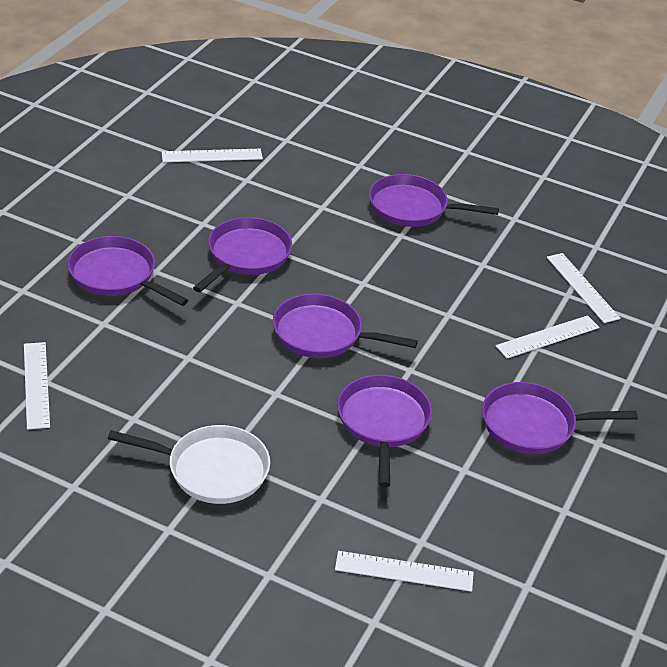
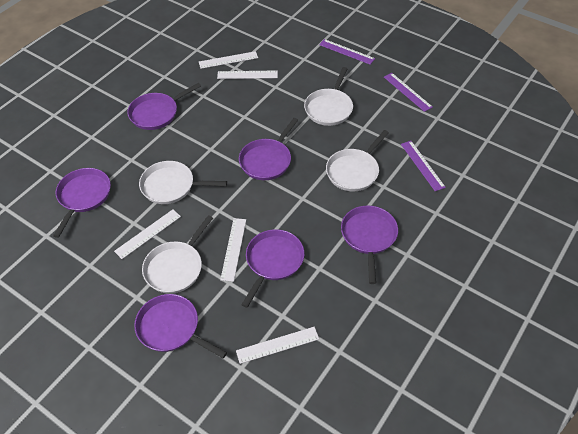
purple ruler: 0 -> 3
white pan: 1 -> 4

